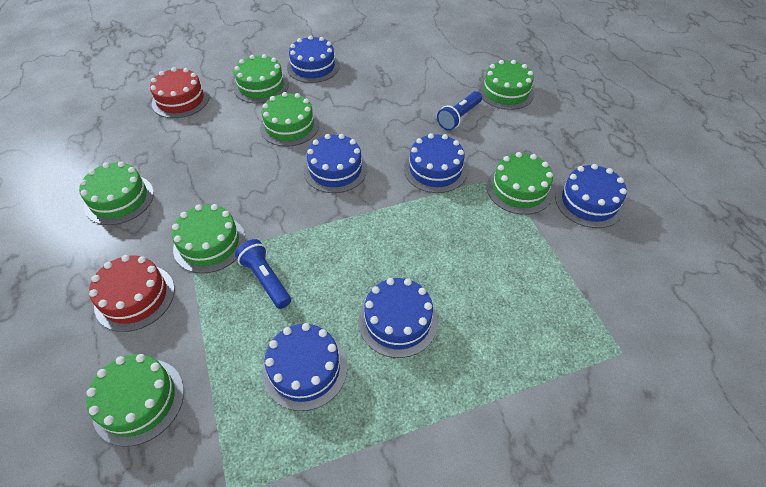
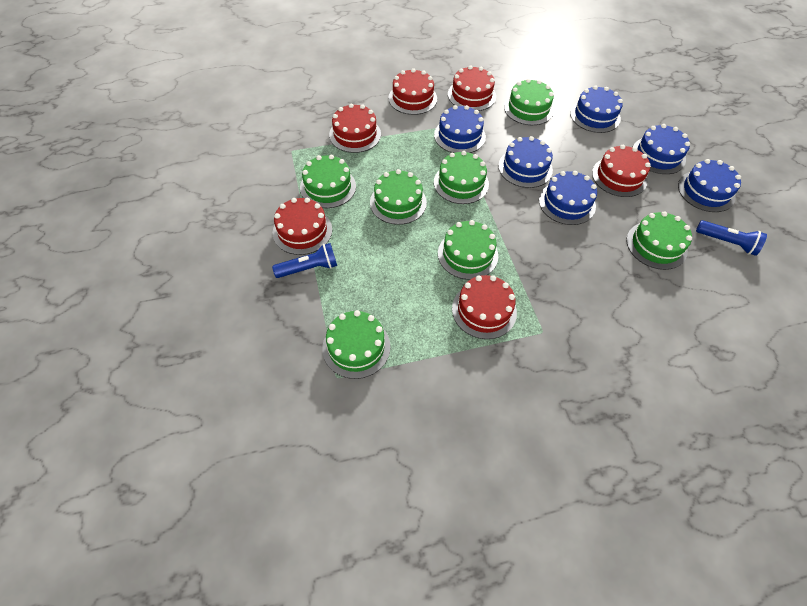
red cake: 2 -> 6

